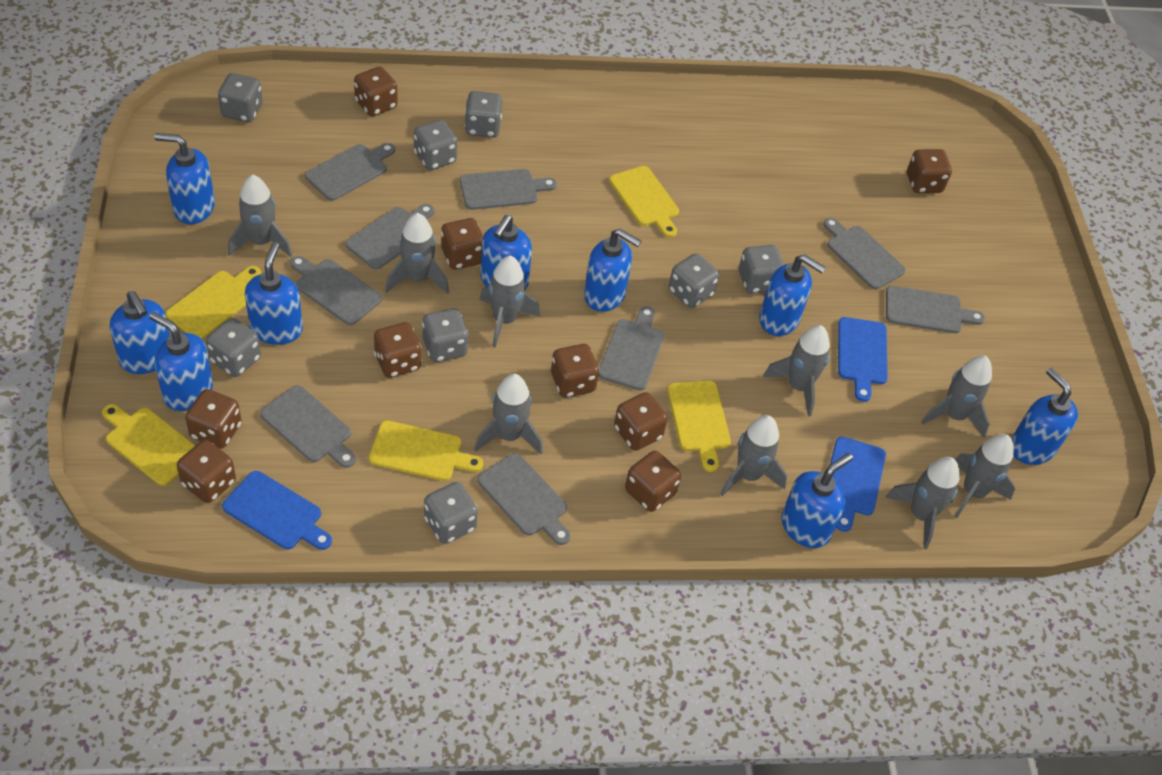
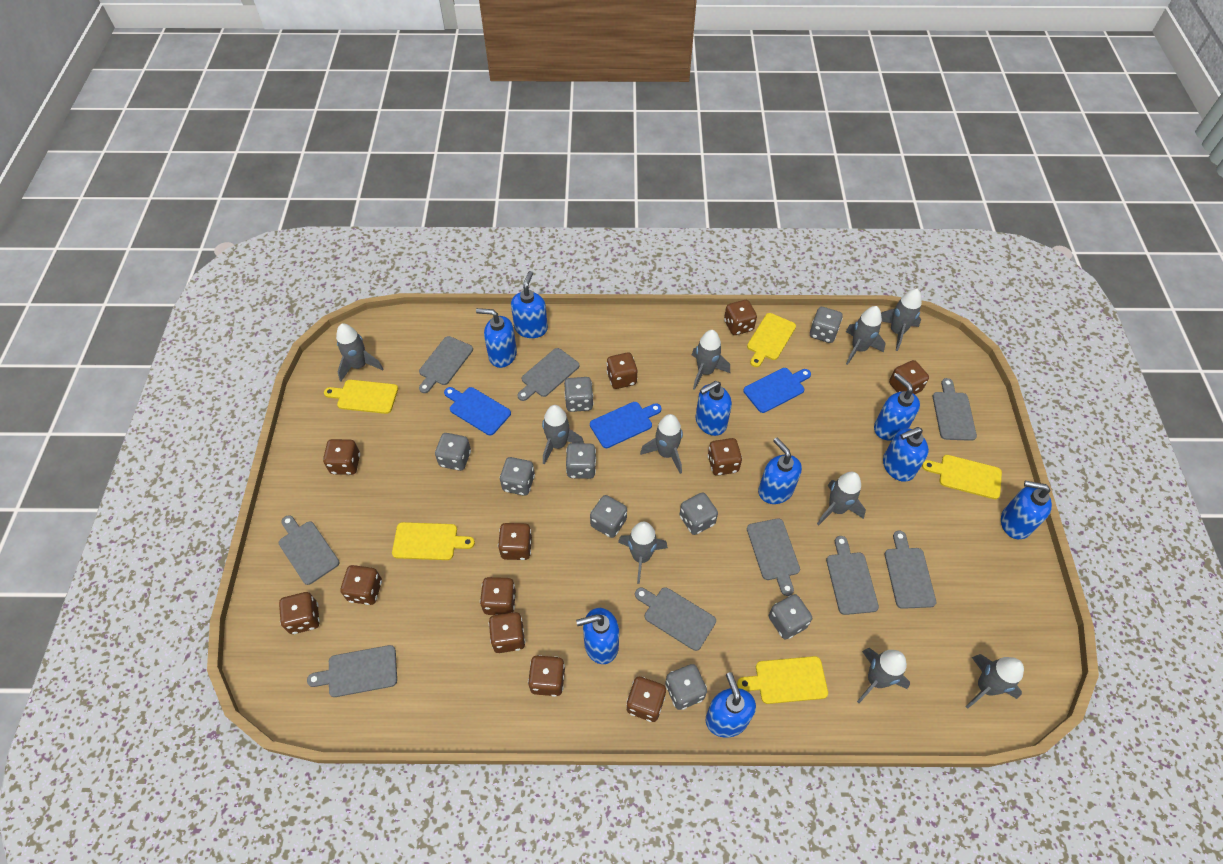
brown dice: 9 -> 12
grey dice: 8 -> 9
grey rocket: 9 -> 10

